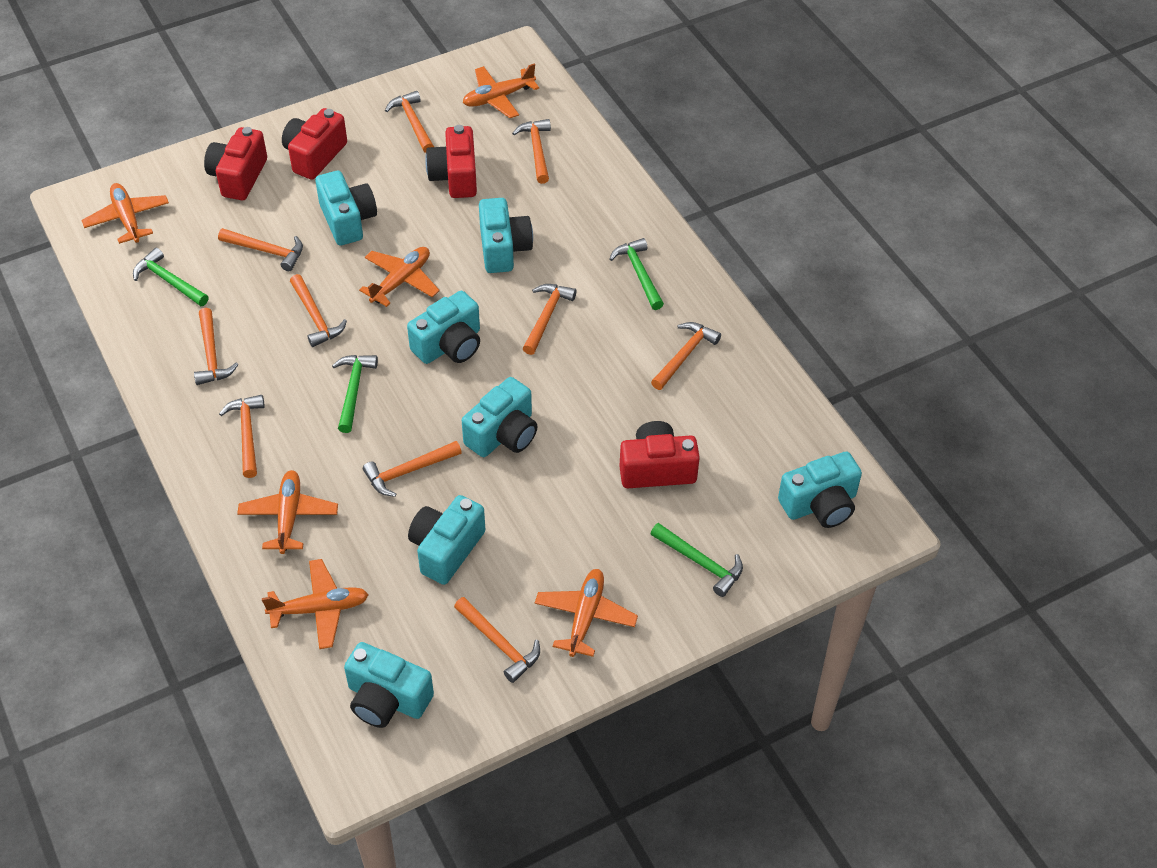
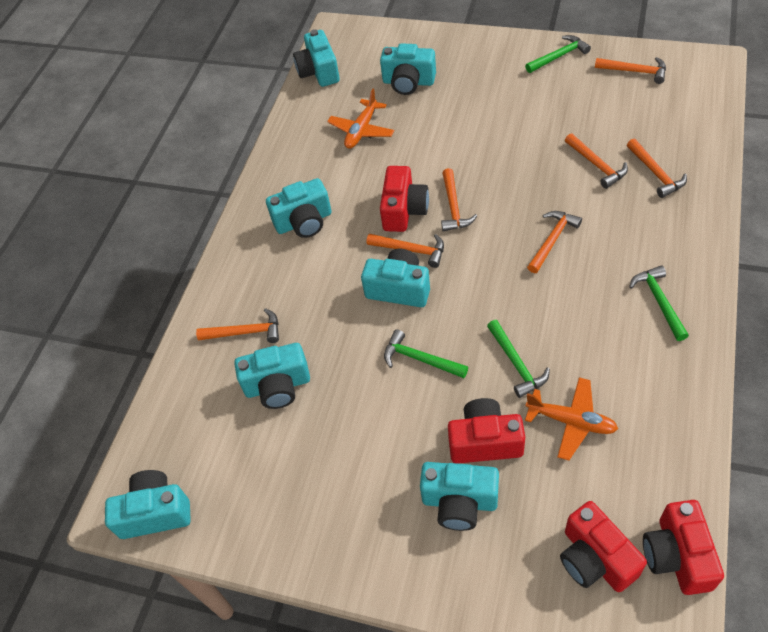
orange hammer: 10 -> 7
orange plane: 6 -> 2

